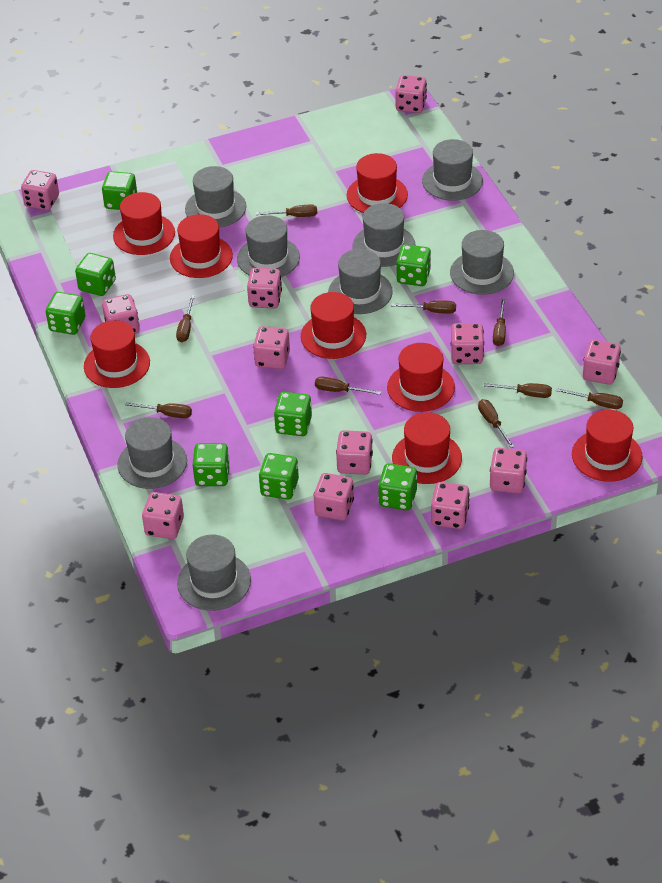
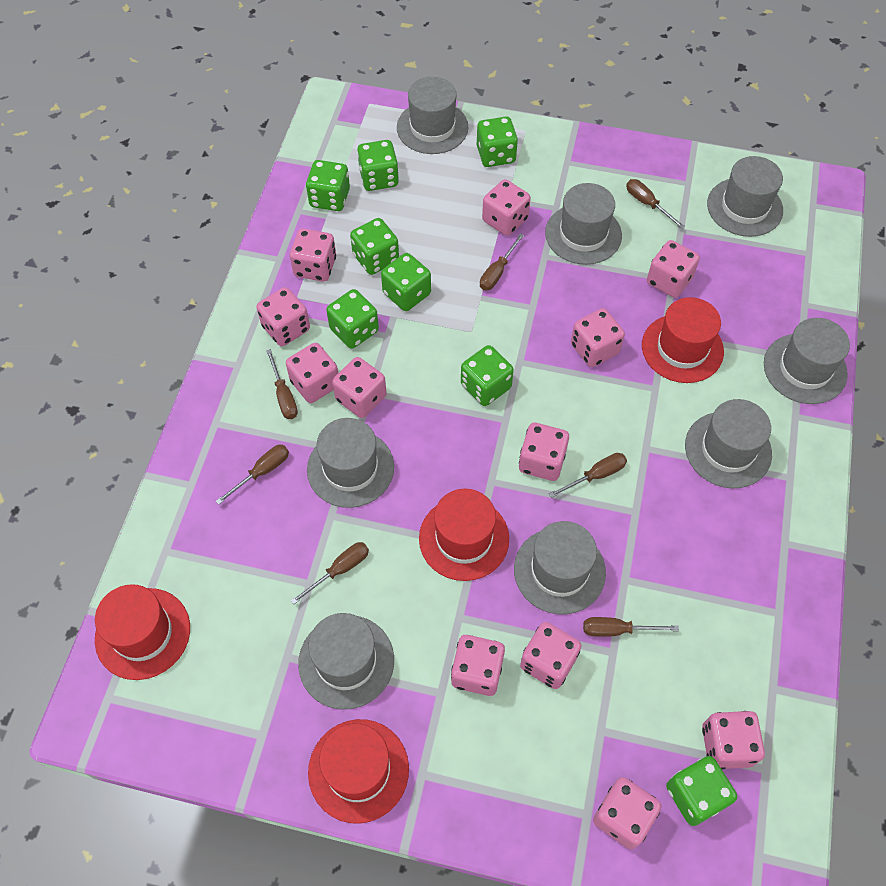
brown screwdriver: 9 -> 7
red hat: 8 -> 4

